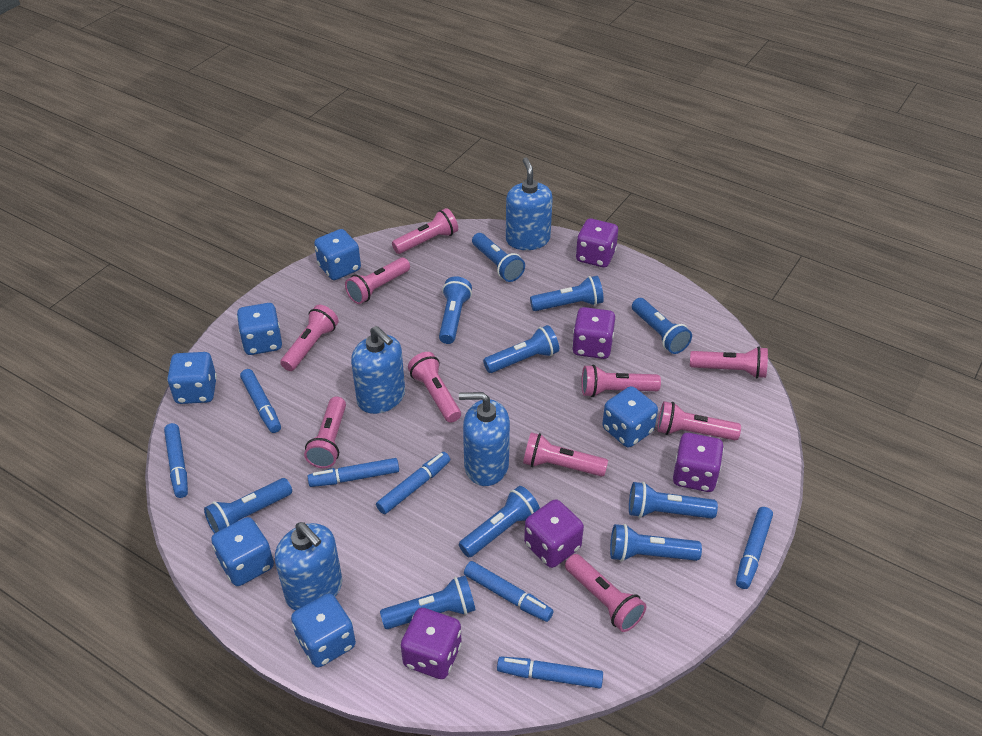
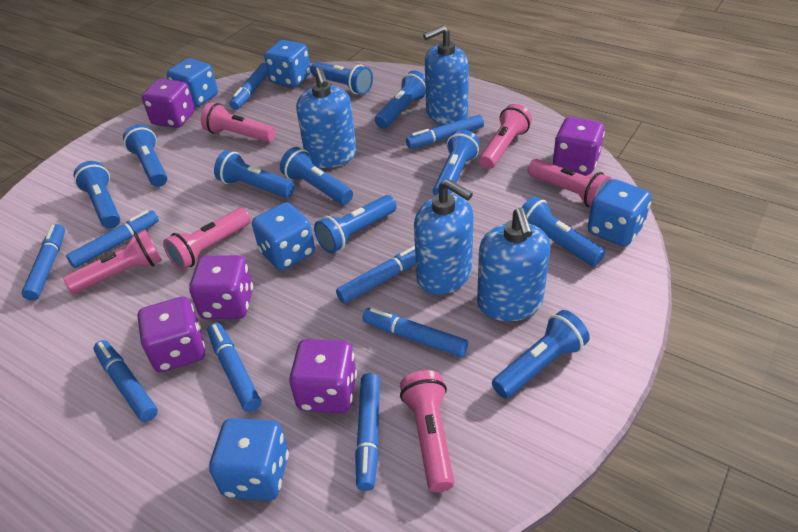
blue dice: 6 -> 5
blue marker: 7 -> 9
pink flashlight: 10 -> 6

